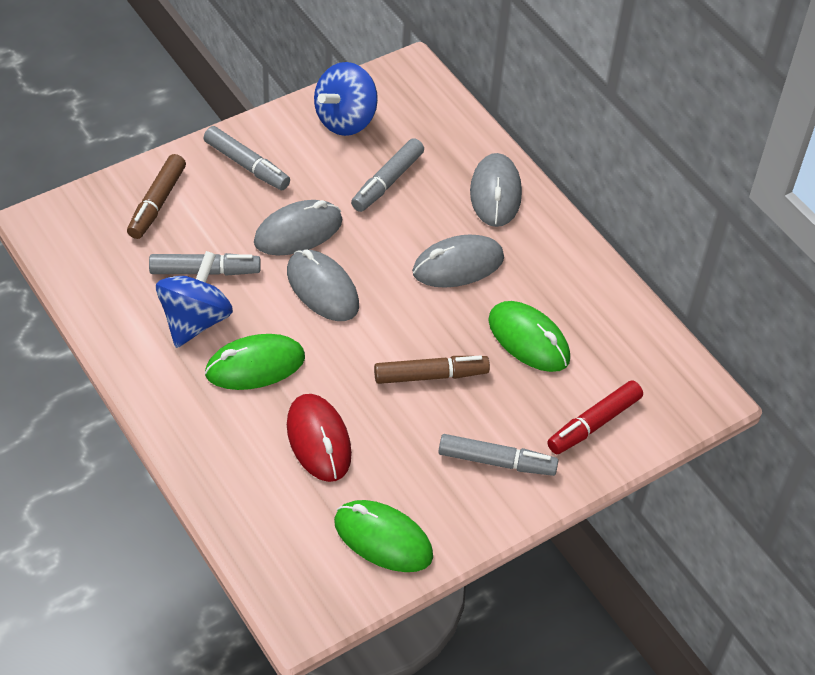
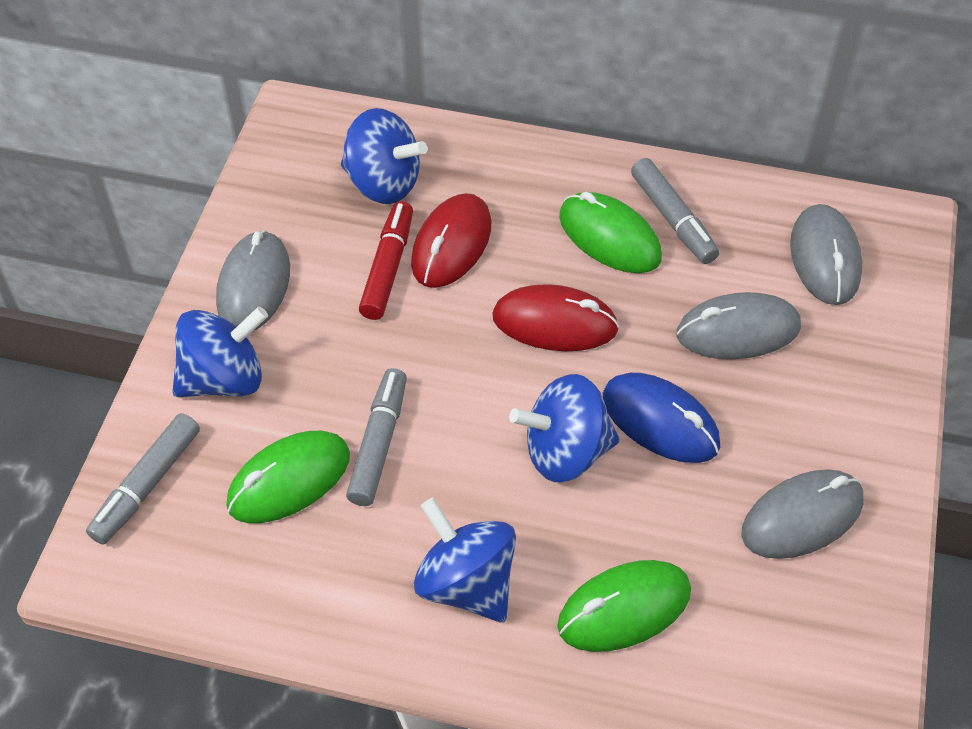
blue mouse: 0 -> 1
blue spinning top: 2 -> 4
brown marker: 2 -> 0
grey marker: 4 -> 3
red mouse: 1 -> 2

